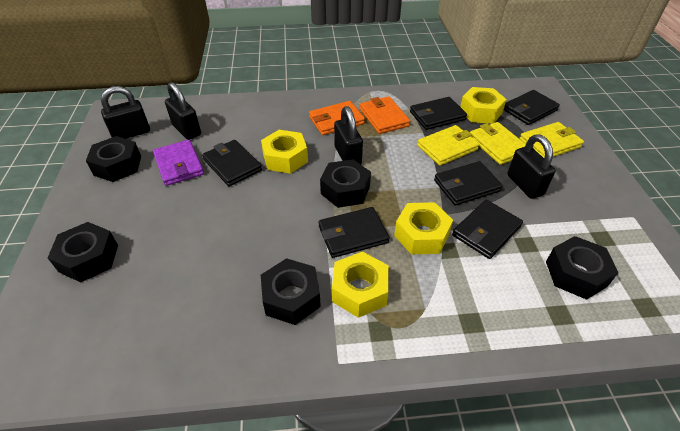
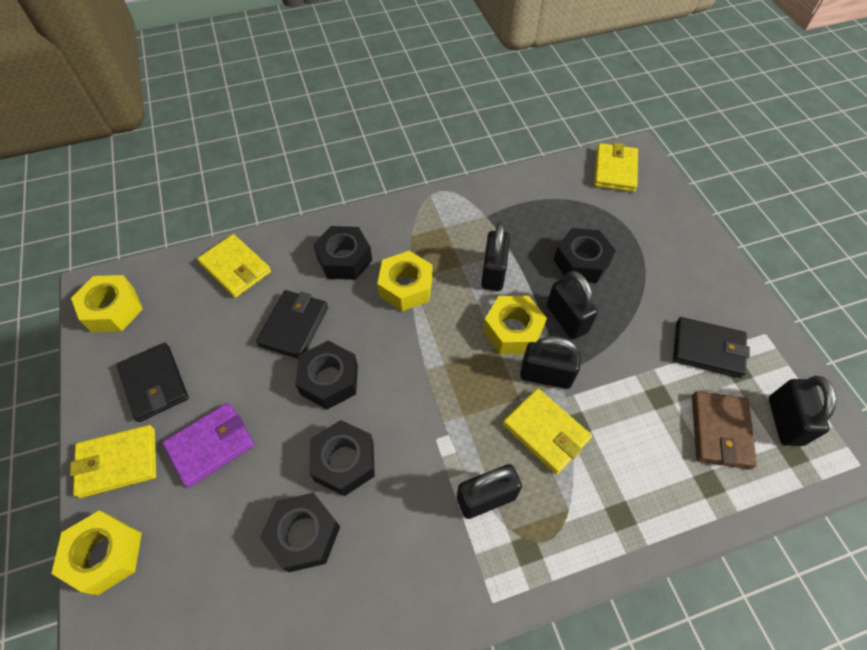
black padlock: 4 -> 5
black wallet: 6 -> 3
brown wallet: 0 -> 1
orange wallet: 2 -> 0
yellow wallet: 3 -> 4

